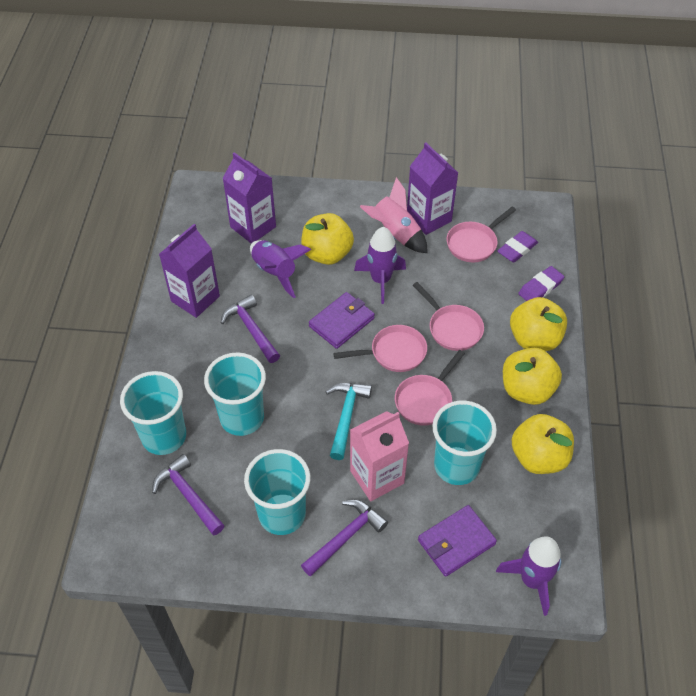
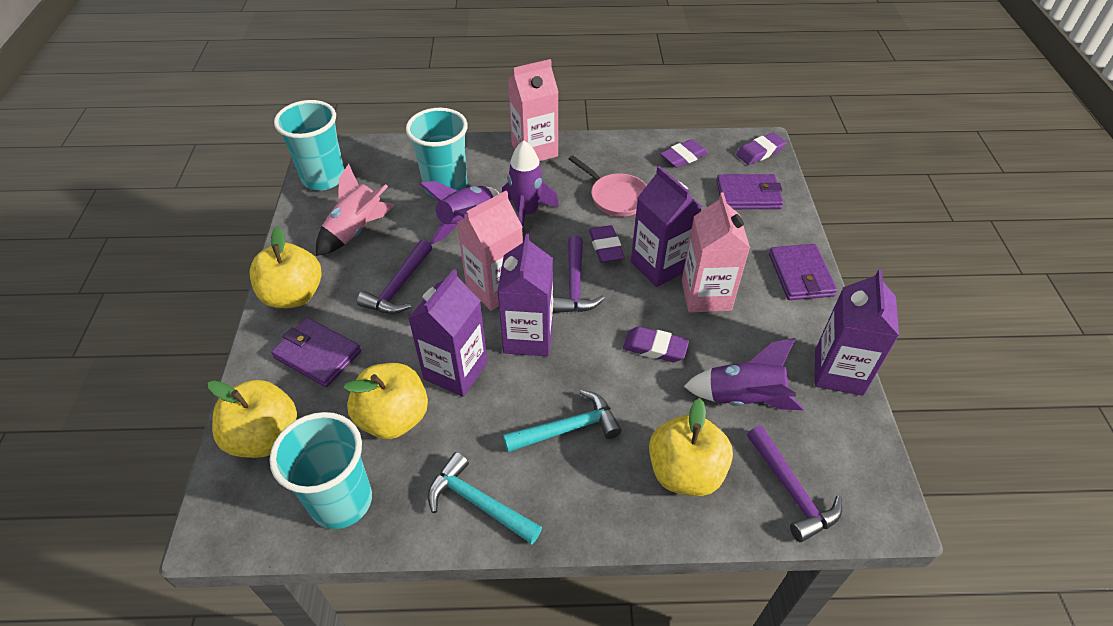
pink carton: 1 -> 3
pink pan: 4 -> 1
purple carton: 3 -> 4
purple eraser: 2 -> 4
purple wallet: 2 -> 3
turquoise cup: 4 -> 3
turquoise hammer: 1 -> 2

